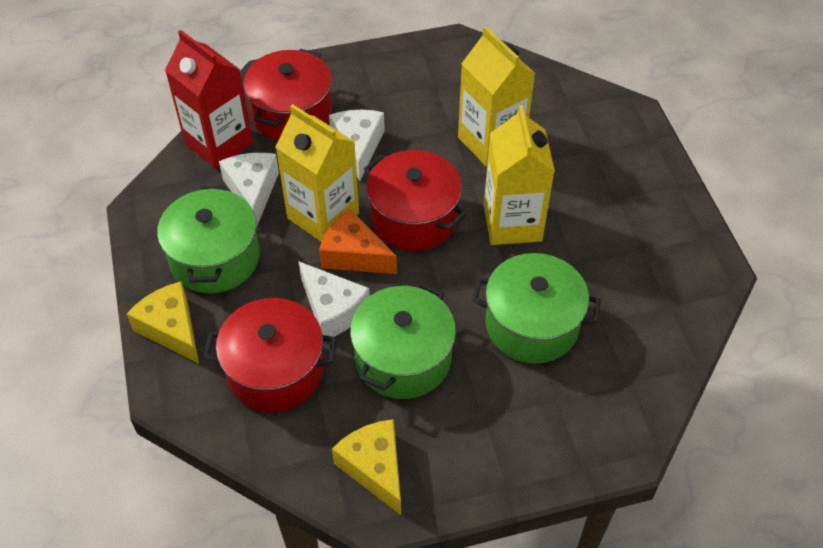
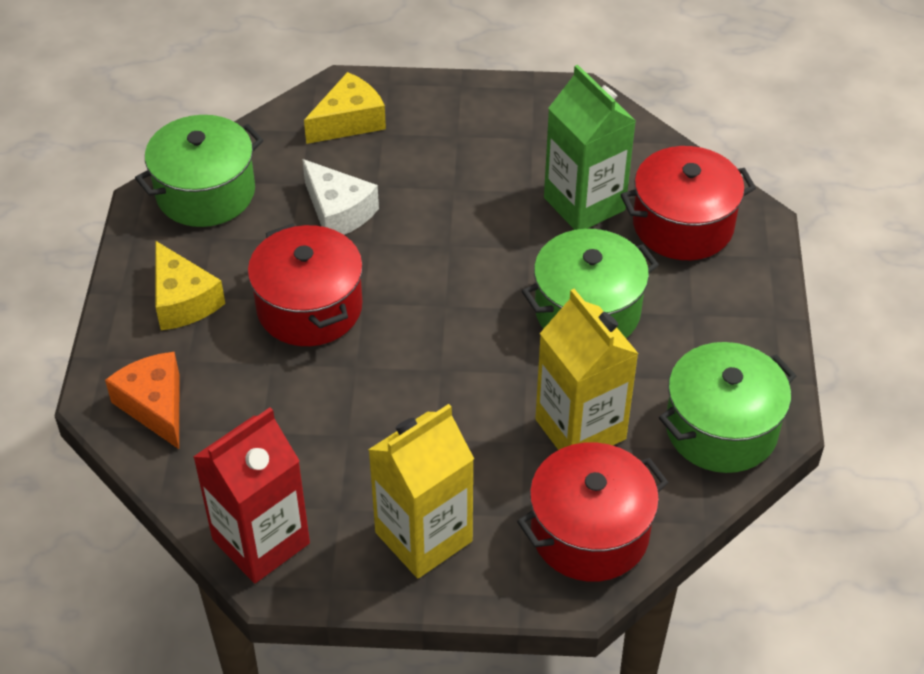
green carton: 0 -> 1
white cheese: 3 -> 1
yellow carton: 3 -> 2

